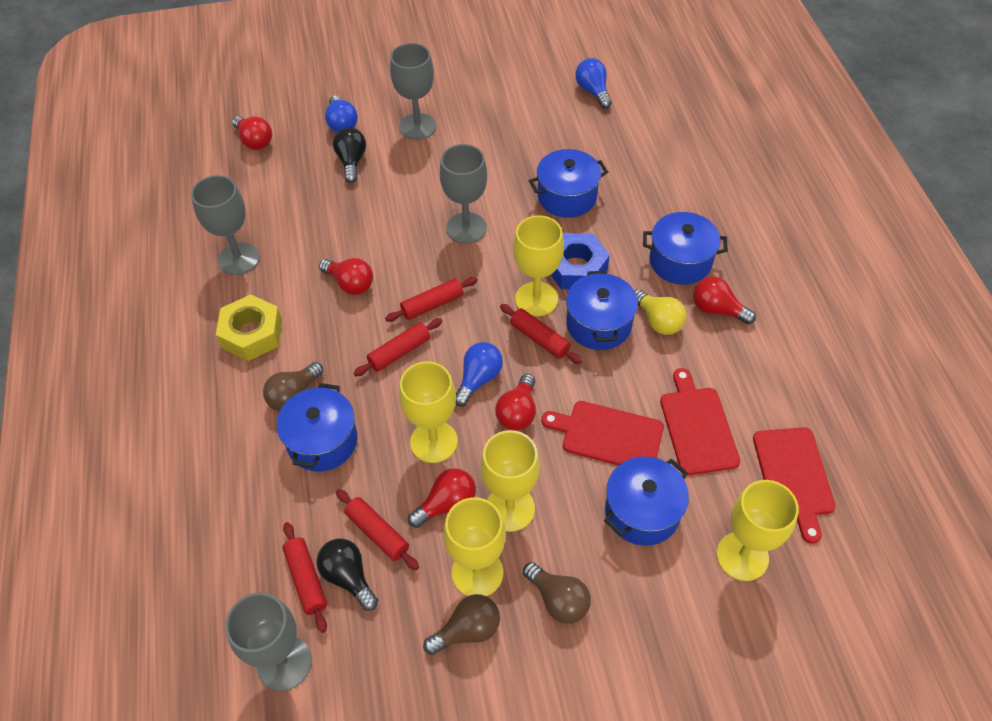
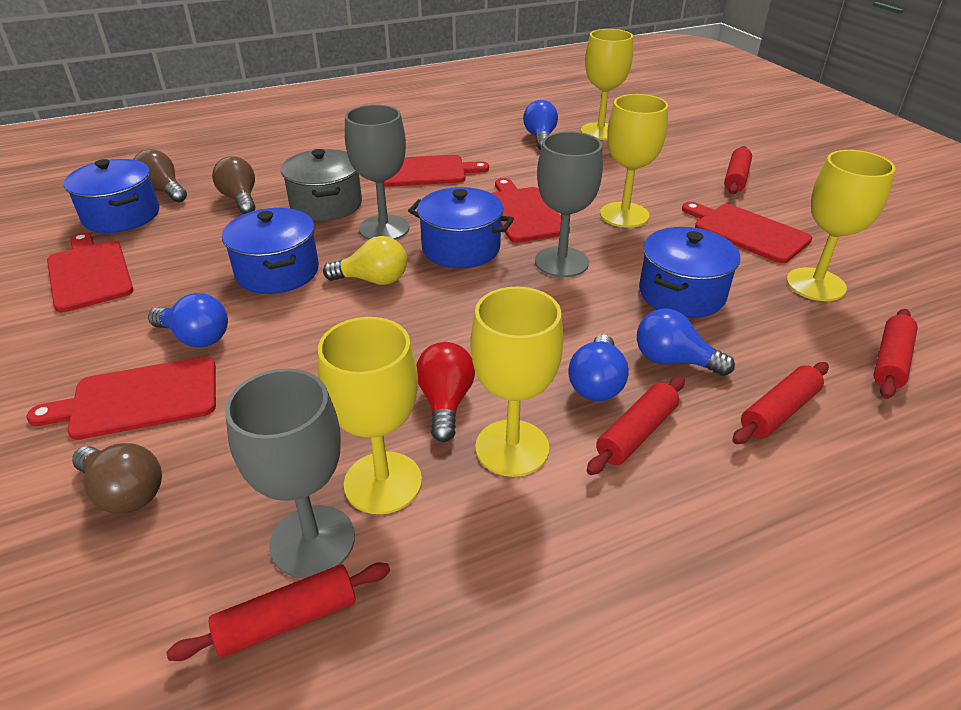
black light bulb: 2 -> 0
blue light bulb: 3 -> 4
blue nut: 1 -> 0
blue pot: 5 -> 4
grey goblet: 4 -> 3
grey pot: 0 -> 1
red cutting board: 3 -> 5
red light bulb: 5 -> 1
yellow nut: 1 -> 0

